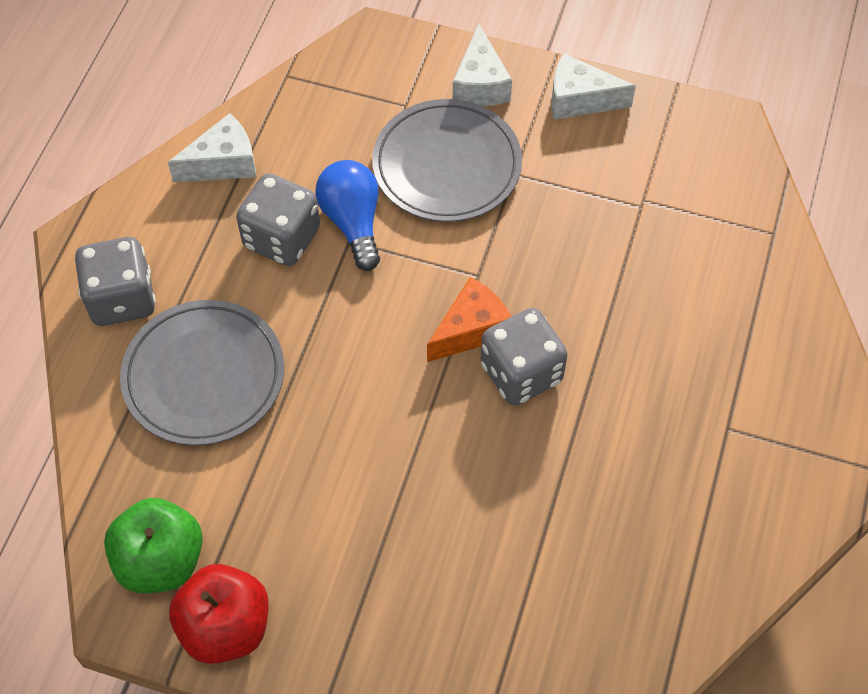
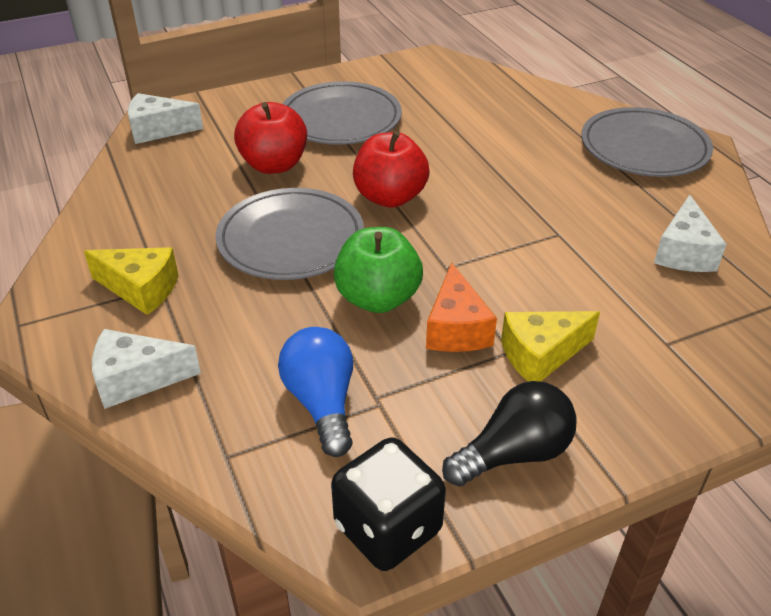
black dice: 0 -> 1
black light bulb: 0 -> 1
grey dice: 3 -> 0
grey plate: 2 -> 3
red apple: 1 -> 2
yellow cheese: 0 -> 2

